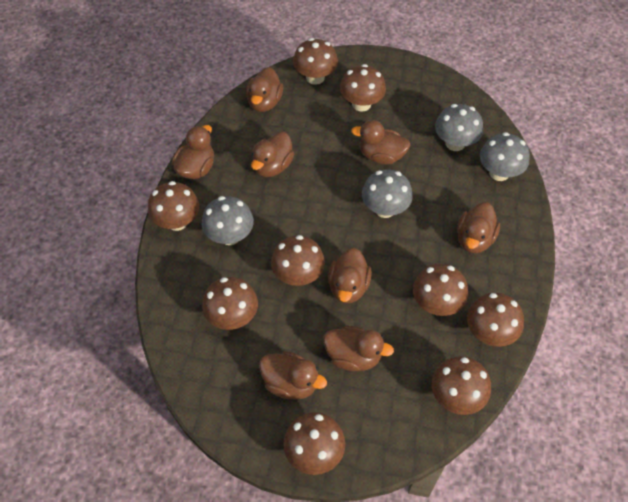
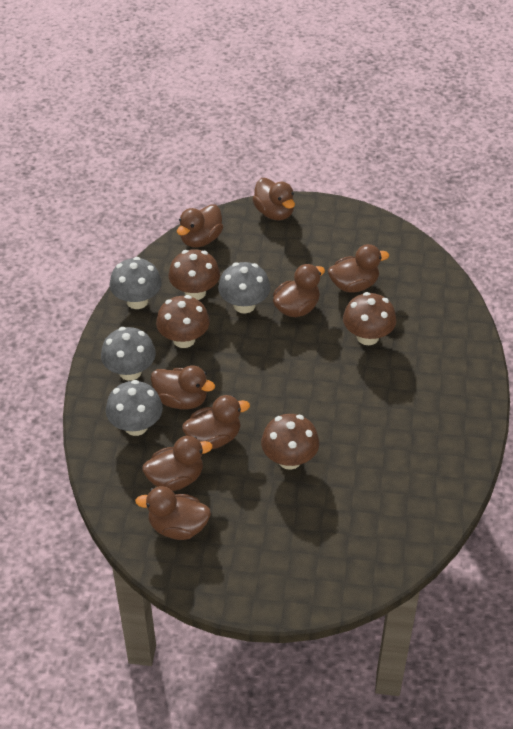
brown mushroom: 9 -> 4

